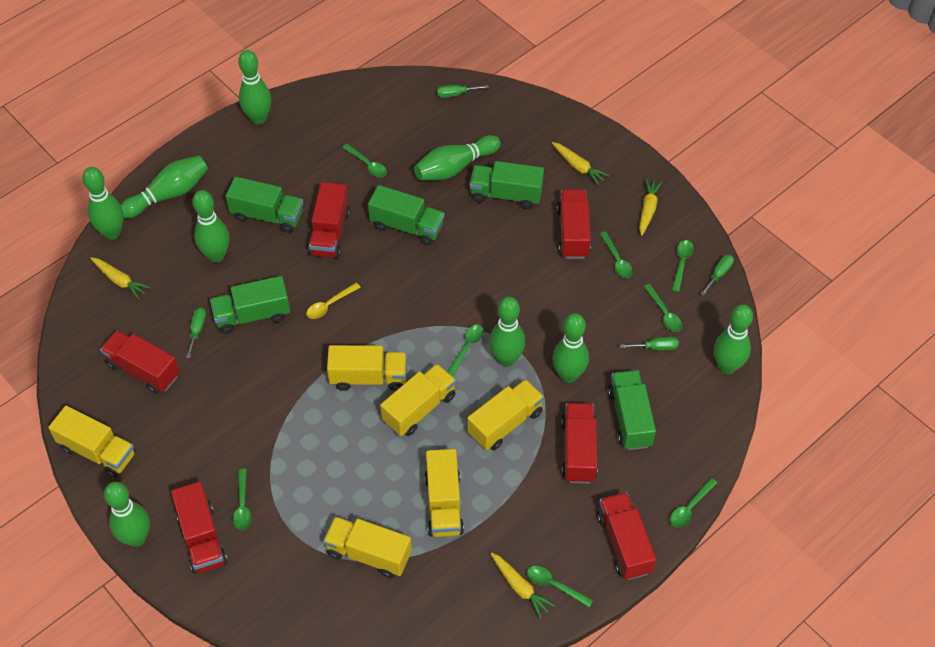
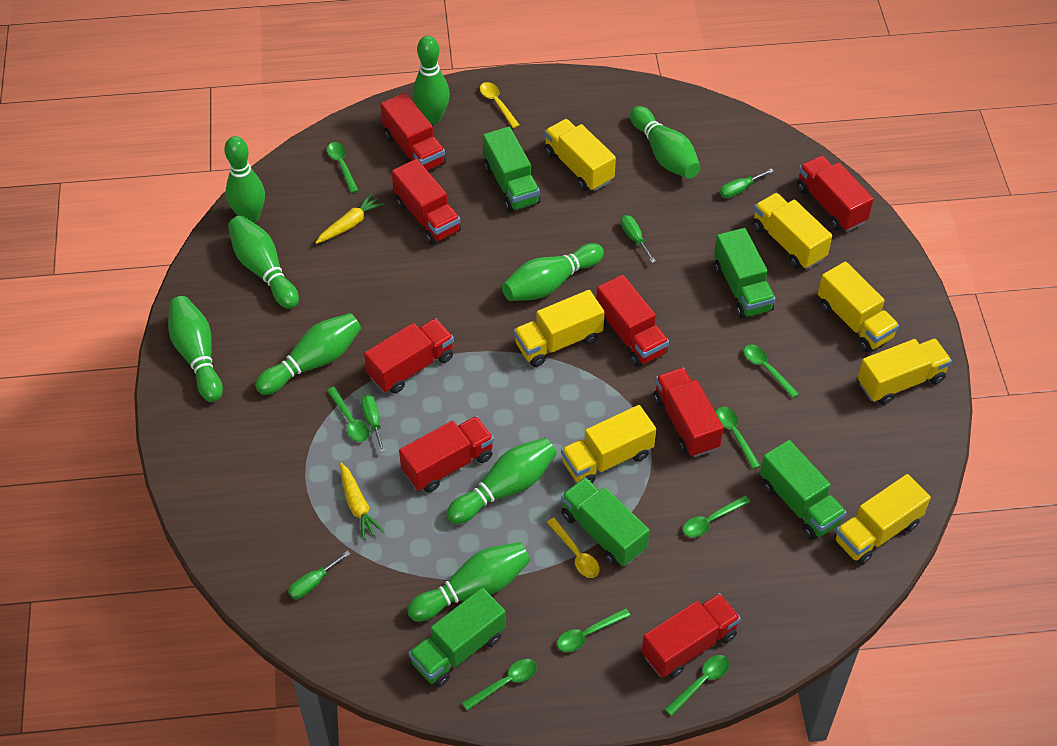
red truck: 6 -> 8
yellow carrot: 4 -> 2
yellow spoon: 1 -> 2
yellow truck: 6 -> 7

